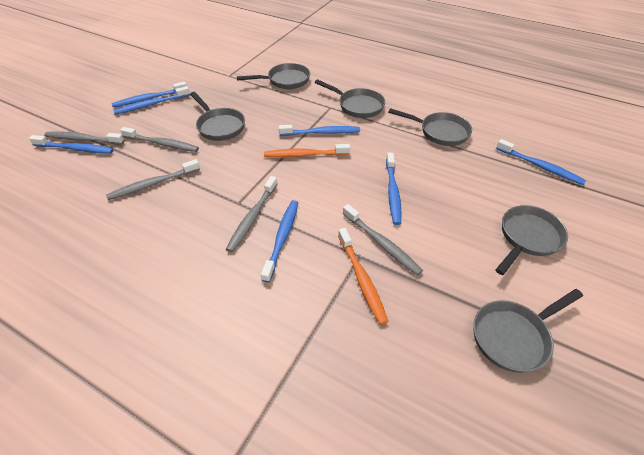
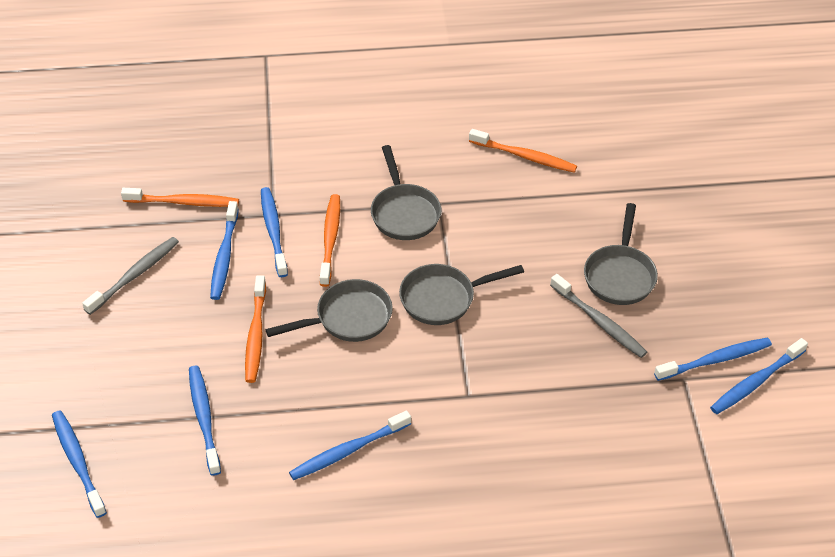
grey pan: 6 -> 4
grey toothbrush: 5 -> 2
orange toothbrush: 2 -> 4

